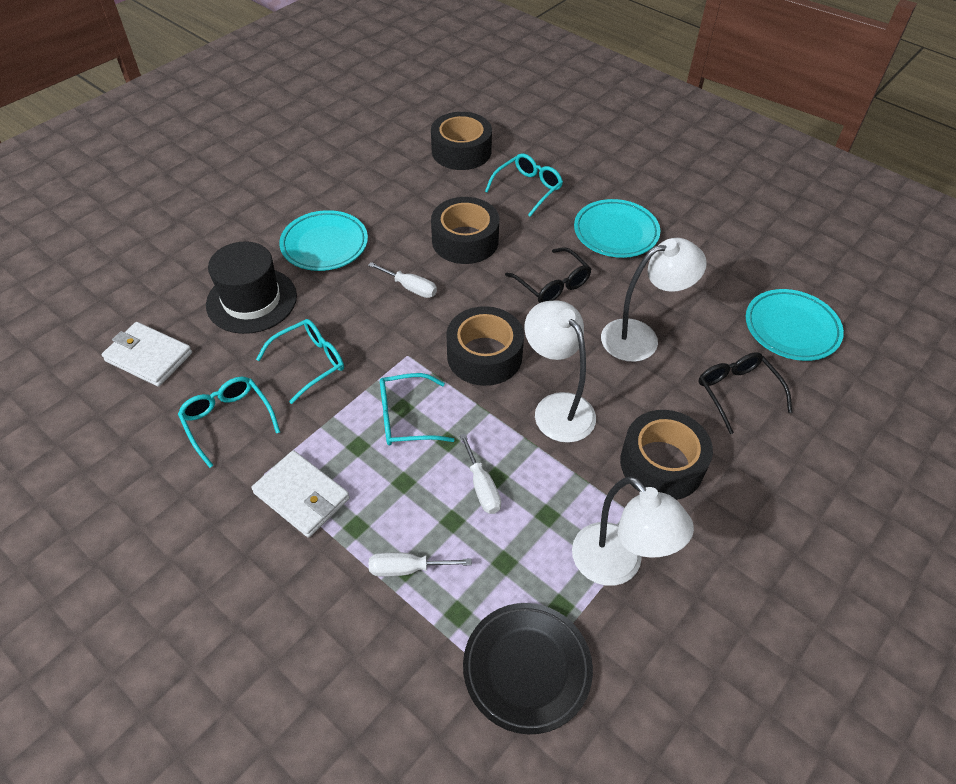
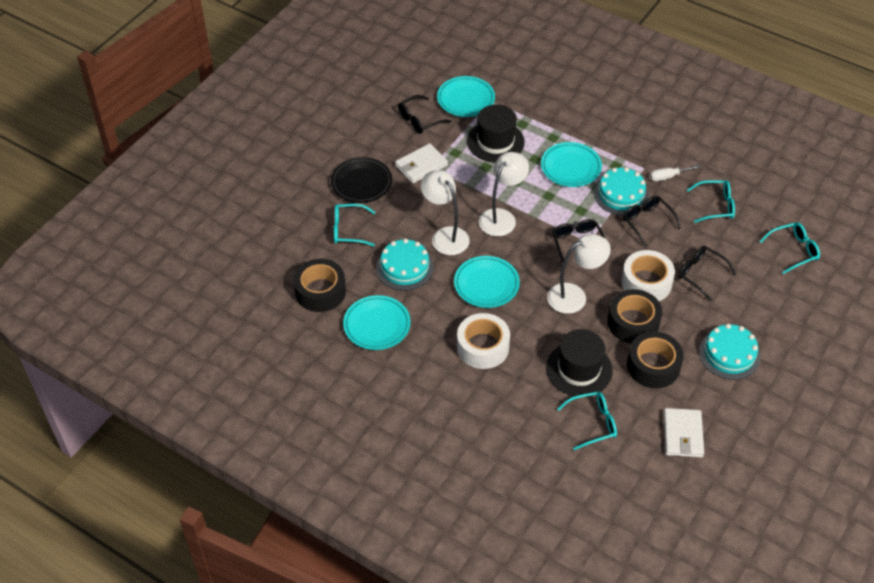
black glasses: 2 -> 4
black hat: 1 -> 2
black tape: 4 -> 3
turquoise cake: 0 -> 3
turquoise plate: 3 -> 4
white screwdriver: 3 -> 1
white tape: 0 -> 2

